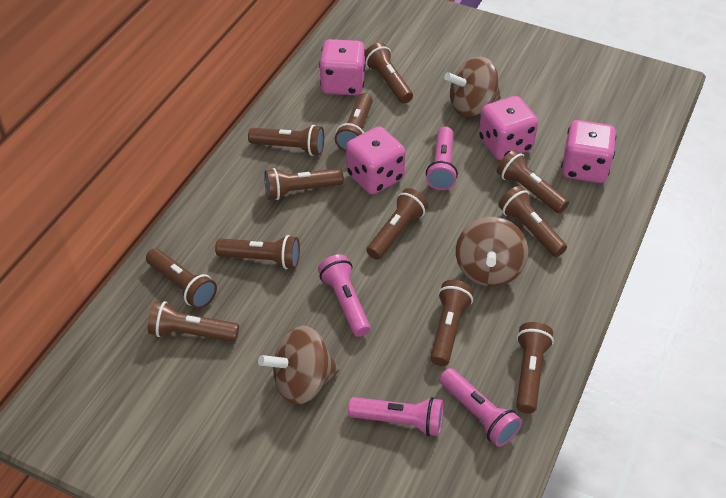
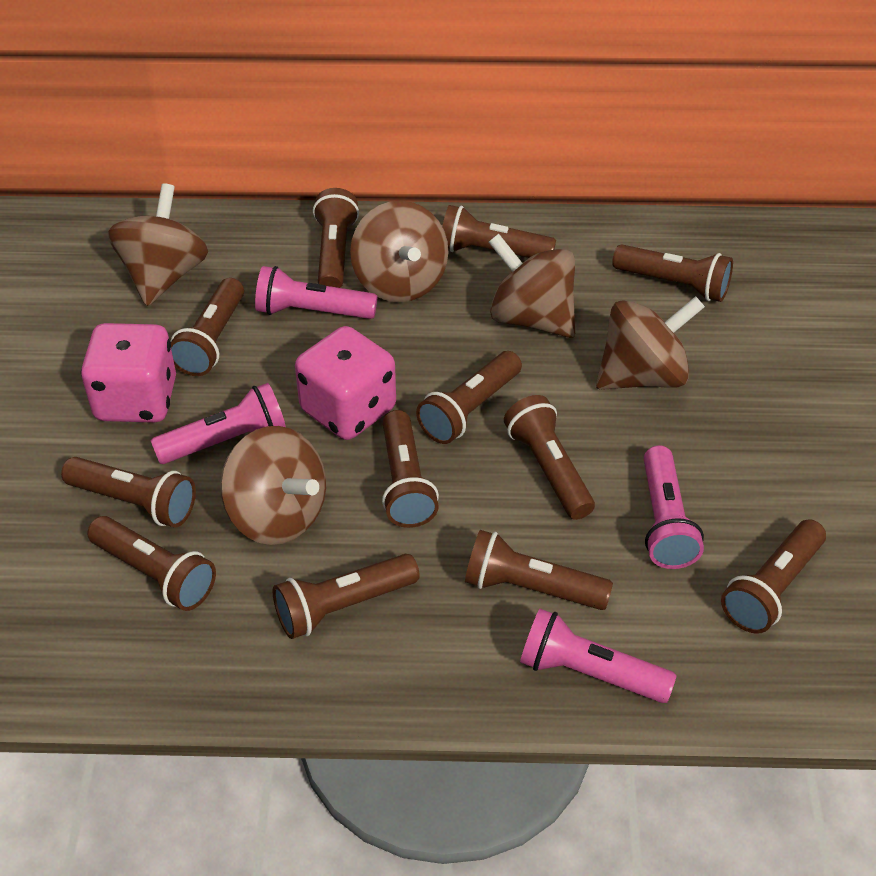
brown spinning top: 3 -> 5
pink dice: 4 -> 2

